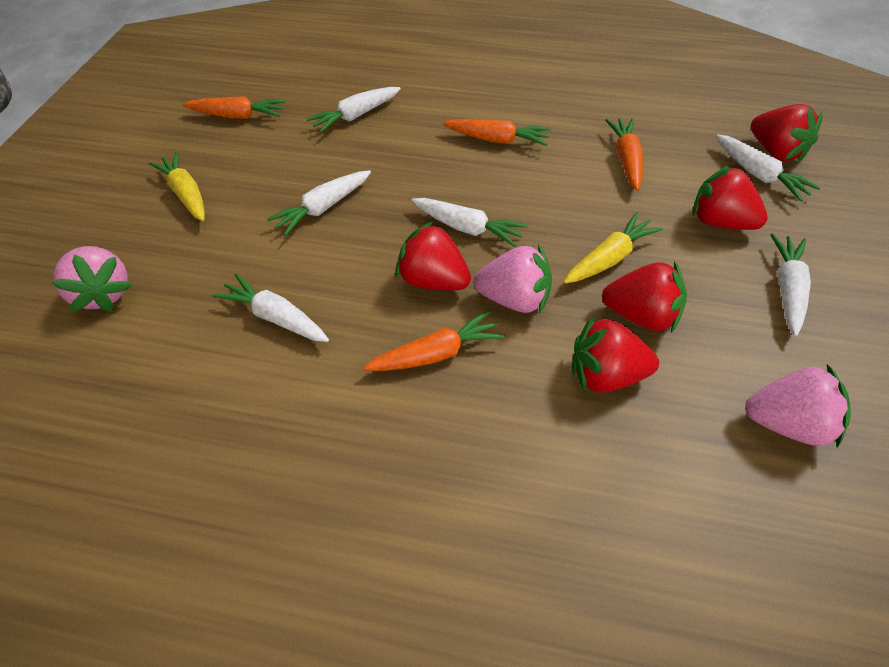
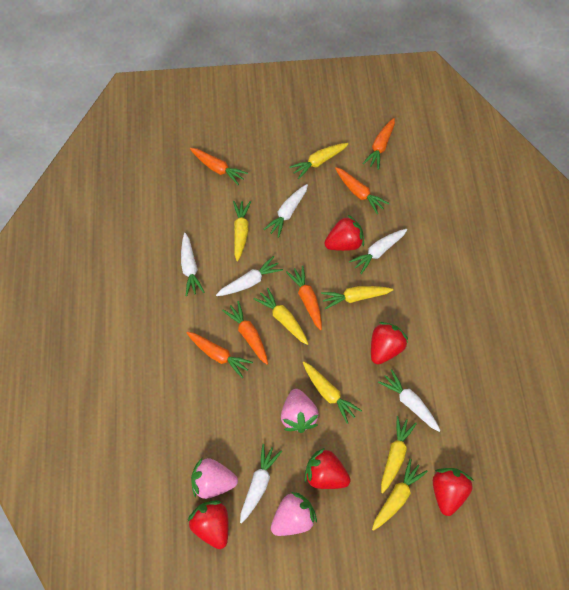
orange carrot: 4 -> 6
yellow carrot: 2 -> 7

